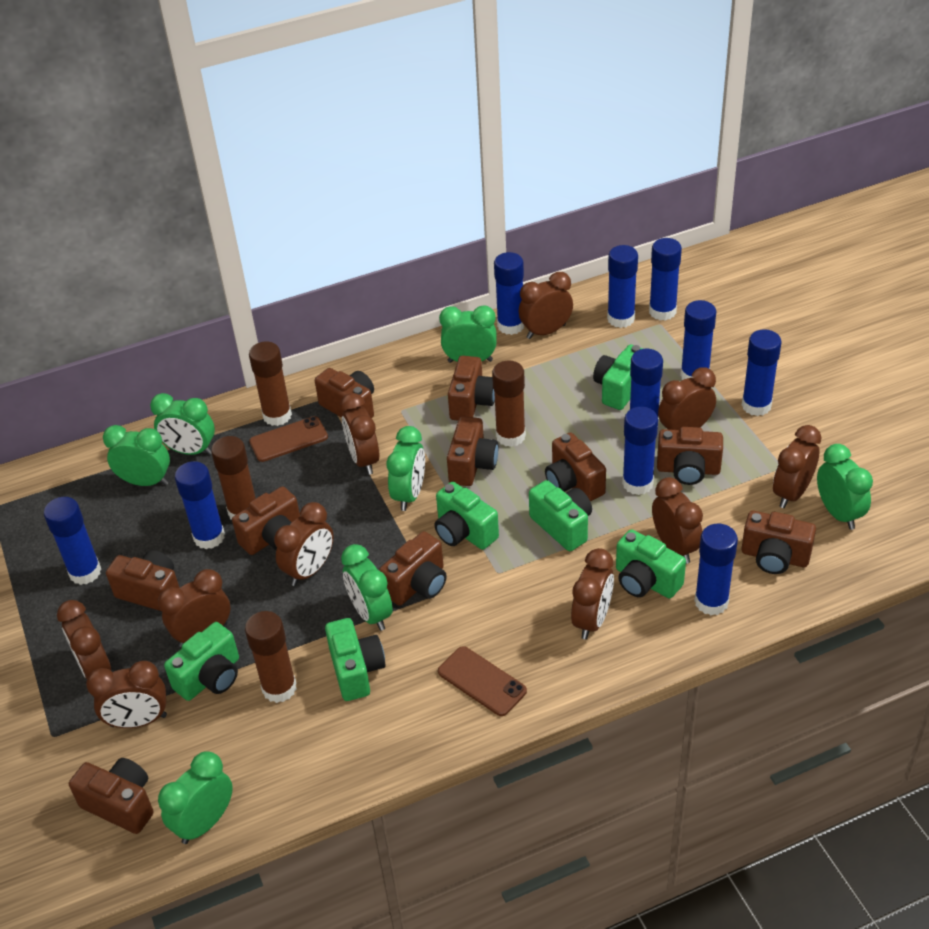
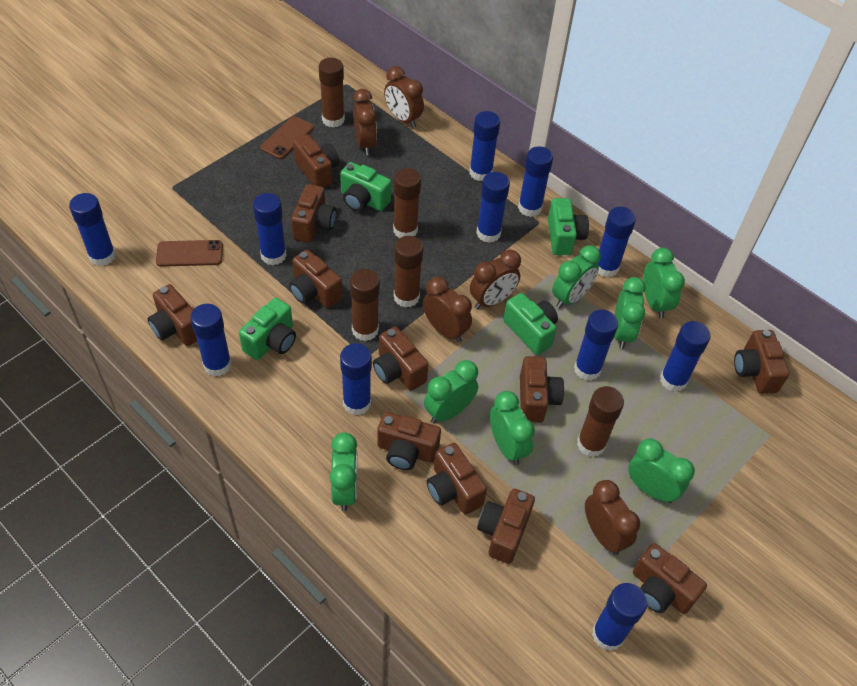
blue glue stick: 10 -> 11
brown camera: 10 -> 11
brown clock: 10 -> 5
brown glue stick: 4 -> 5
green camera: 6 -> 4

